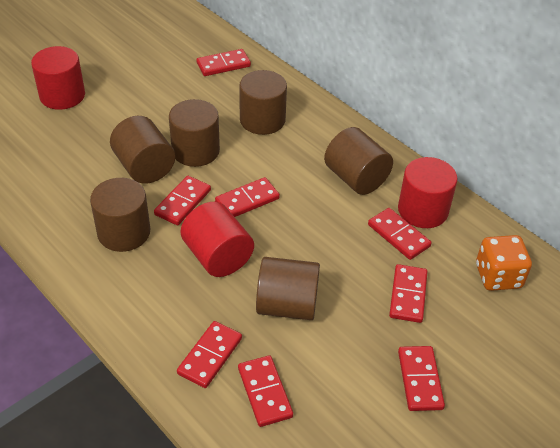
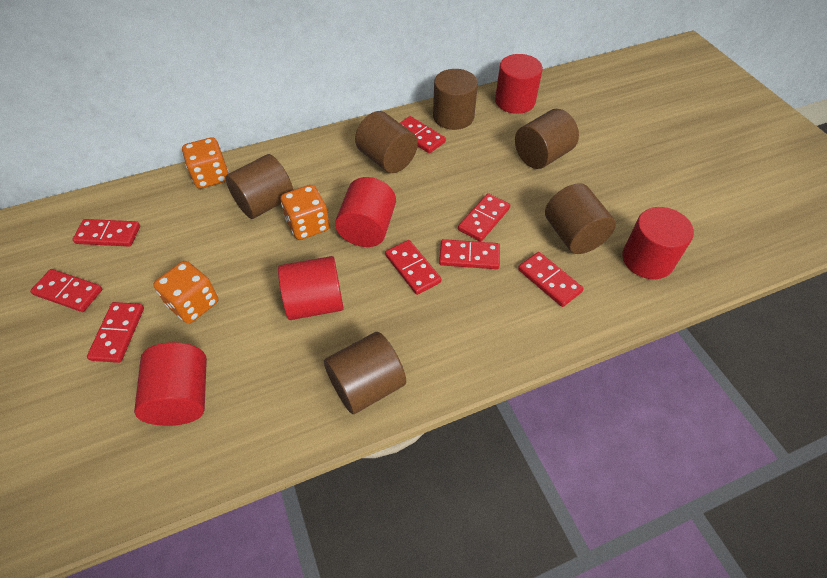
orange dice: 1 -> 3
red cylinder: 3 -> 5

